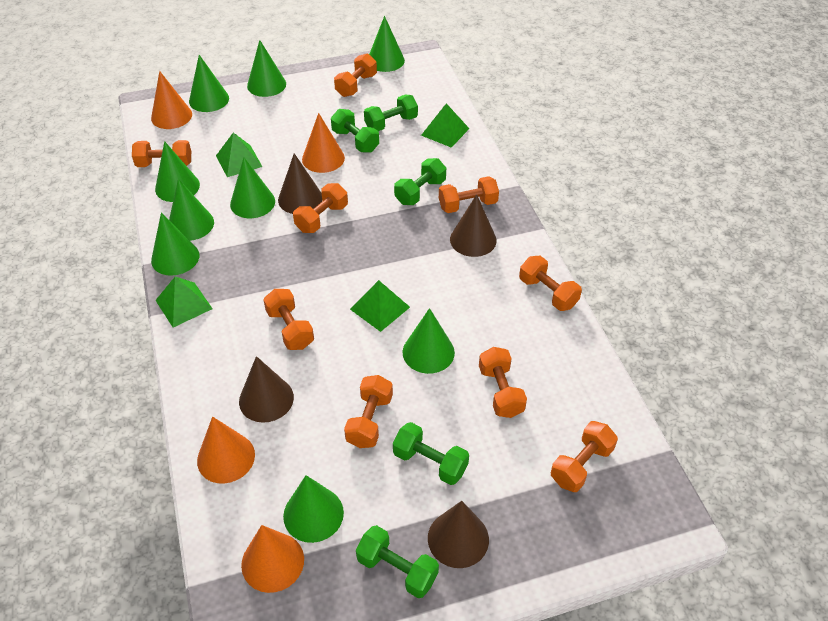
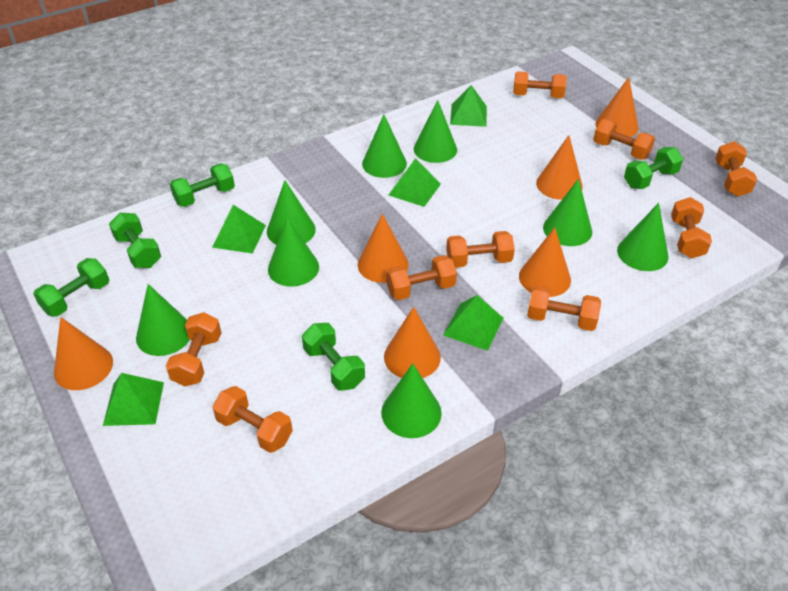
brown cone: 4 -> 0
green cone: 9 -> 8
green pyramid: 4 -> 5
orange cone: 4 -> 6

